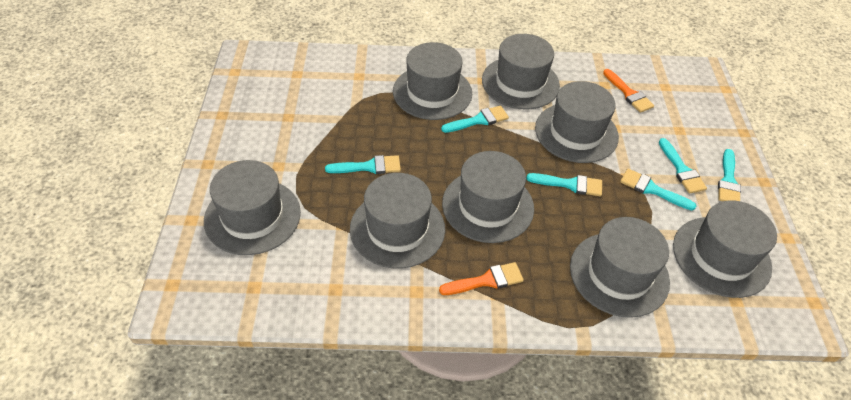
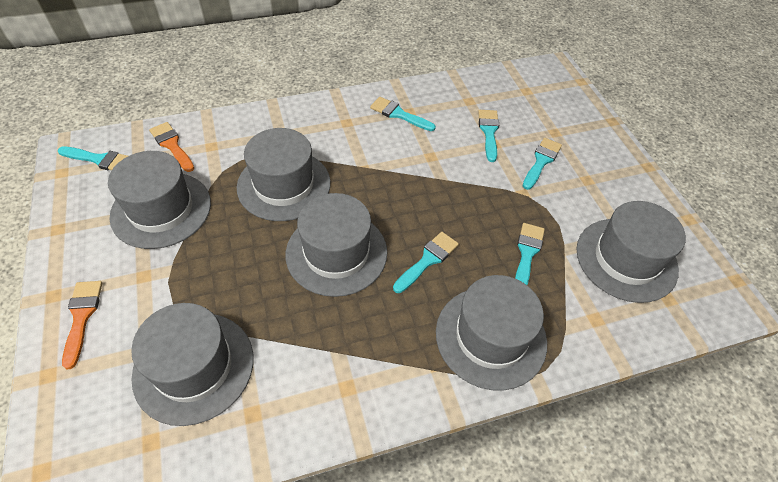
grey hat: 8 -> 6

